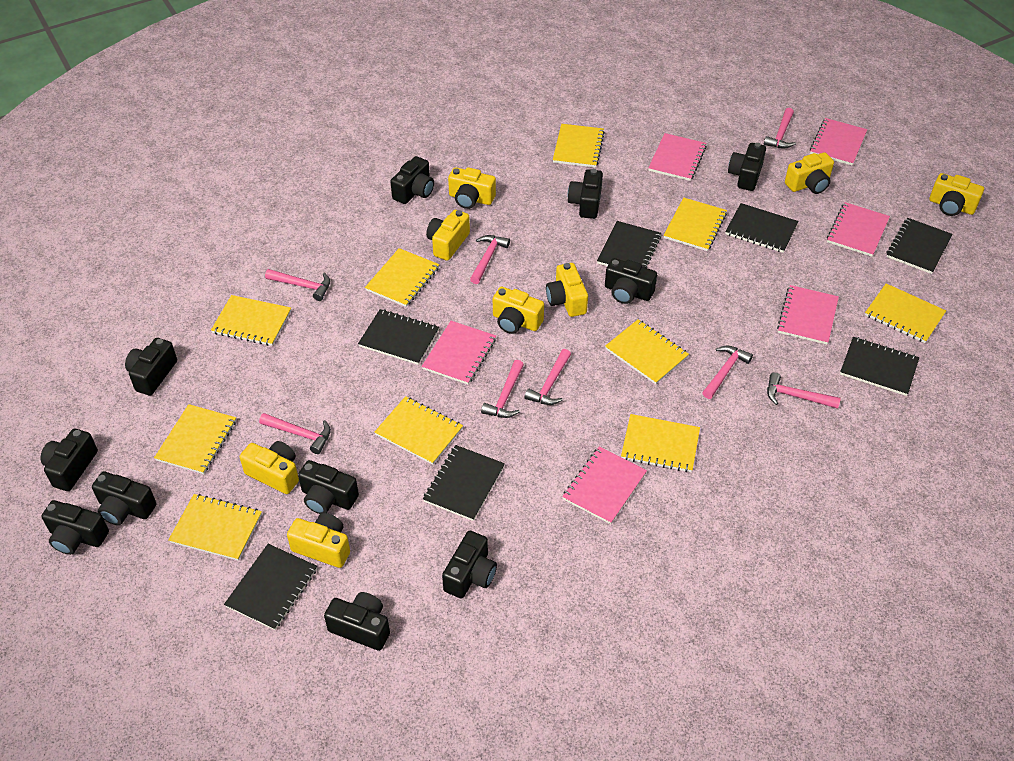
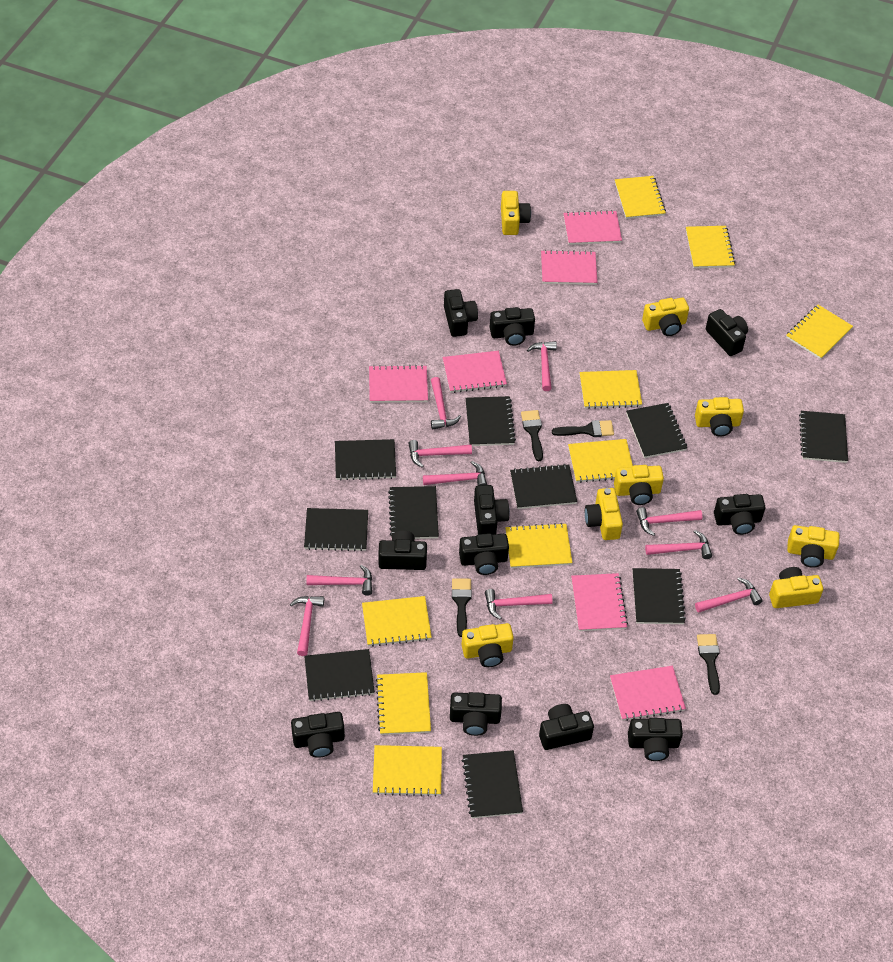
black brush: 0 -> 4
black notebook: 7 -> 10
pink hammer: 8 -> 10
yellow notebook: 10 -> 9

